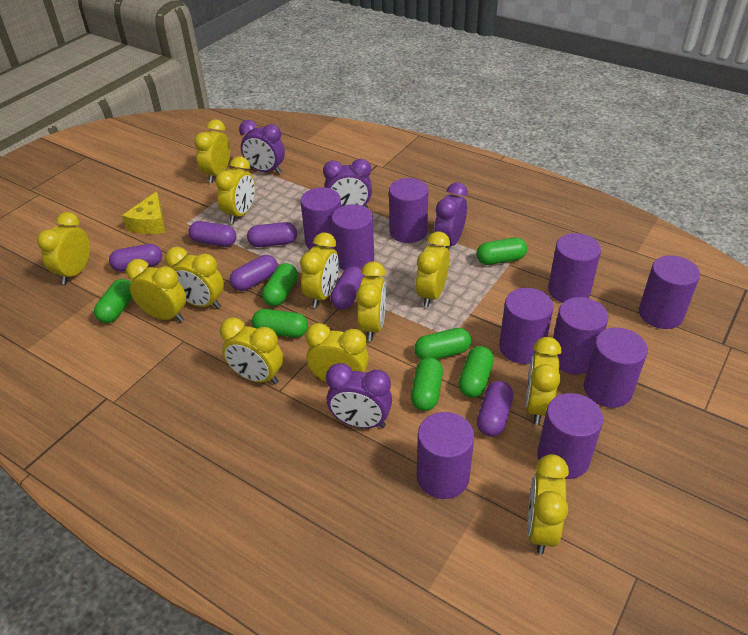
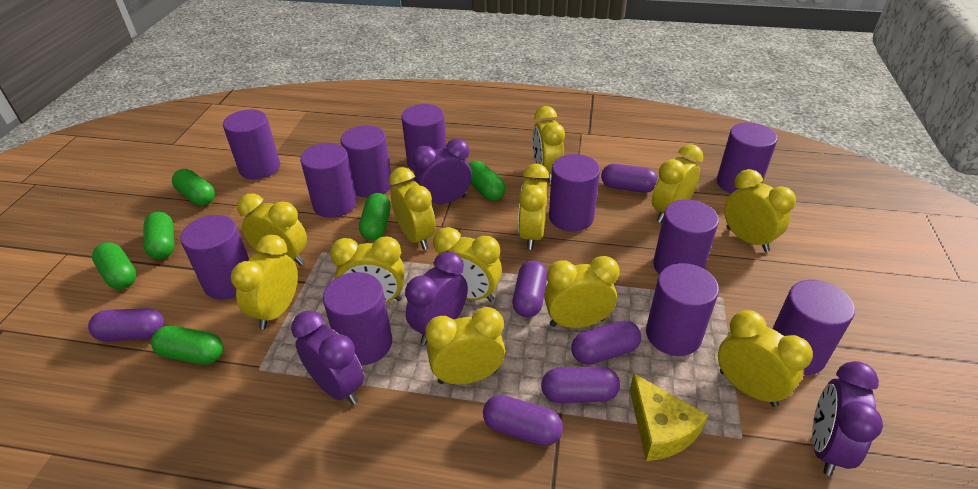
green capsule: 7 -> 6
purple cylinder: 10 -> 11

